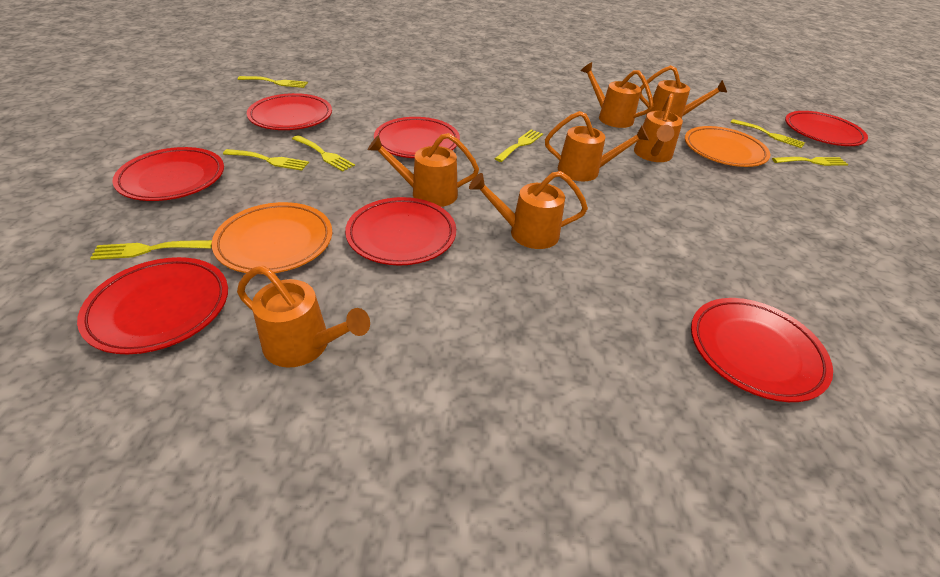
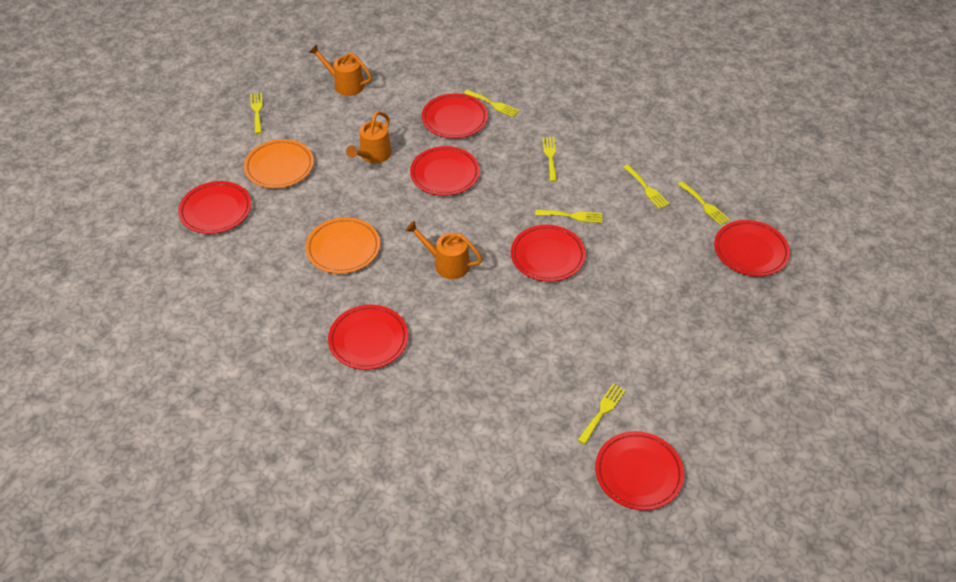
orange watering can: 7 -> 3

